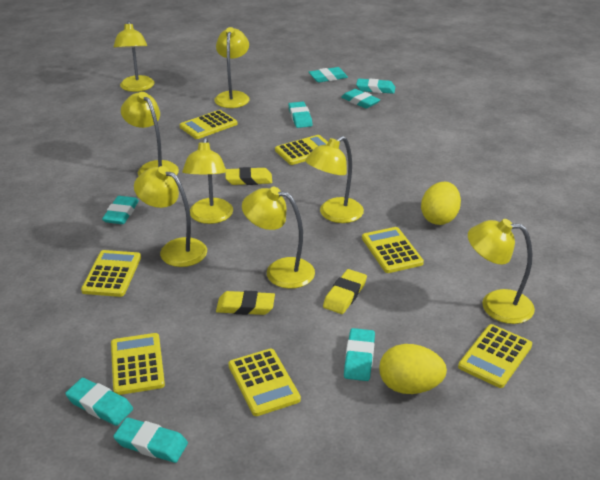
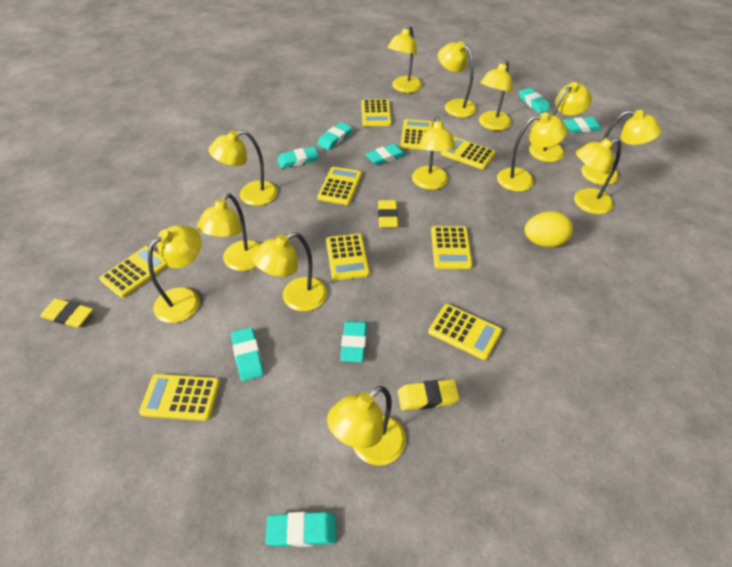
yellow calculator: 7 -> 9
yellow egg: 2 -> 1
yellow lamp: 8 -> 13

